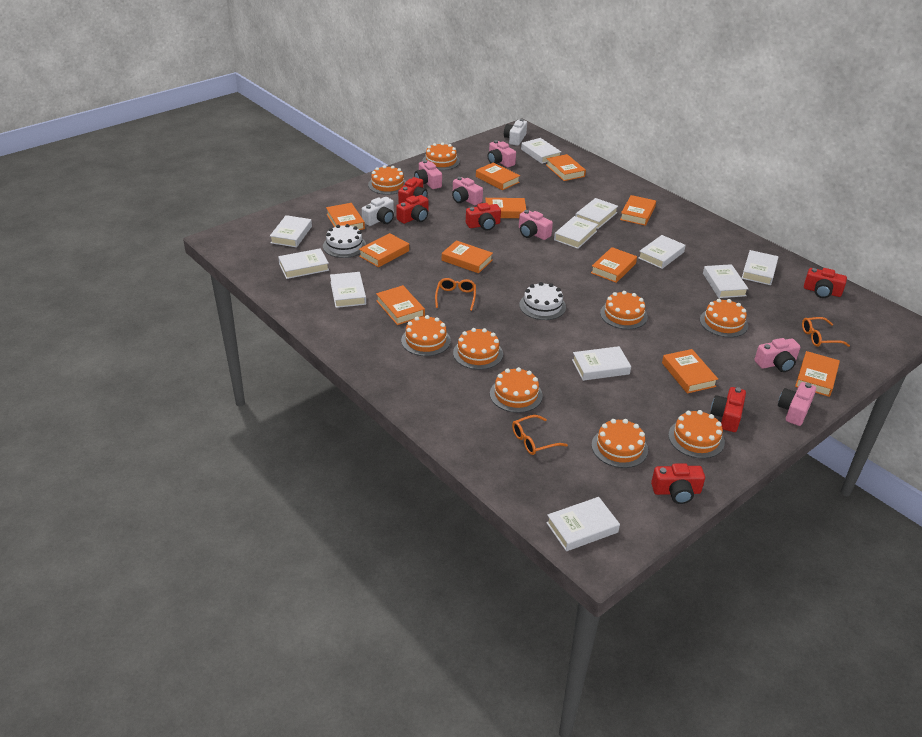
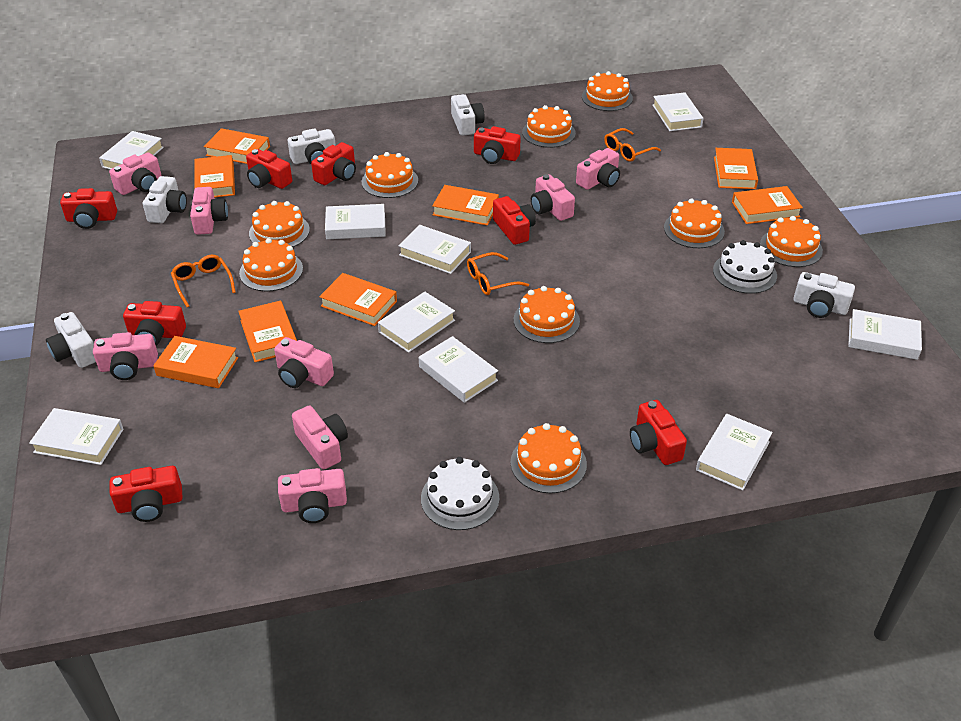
orange book: 11 -> 8
pink camera: 6 -> 8
red camera: 6 -> 8
white book: 11 -> 9
white camera: 2 -> 5

